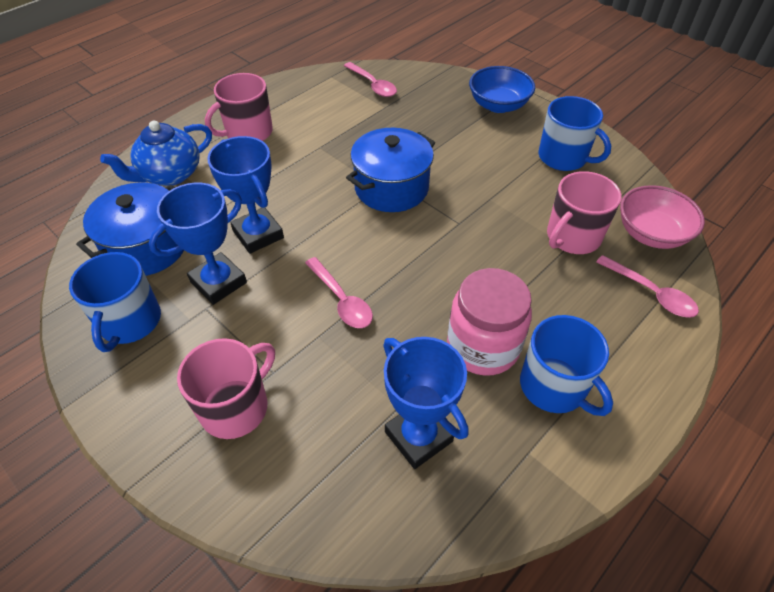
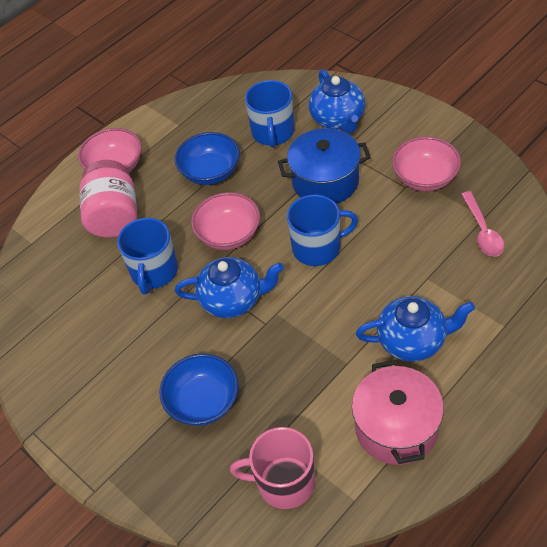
blue bowl: 1 -> 2
blue pot: 2 -> 1
blue teapot: 1 -> 3
blue trophy: 3 -> 0
pink bowl: 1 -> 3
pink mug: 3 -> 1
pink pot: 0 -> 1
pink spoon: 3 -> 1

